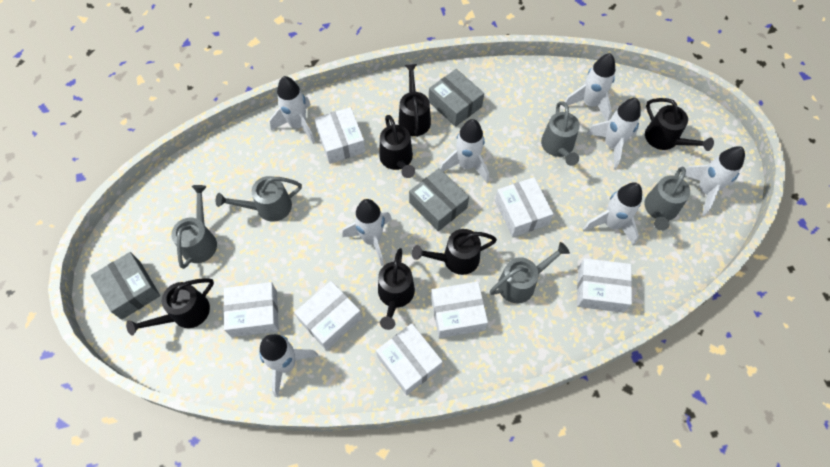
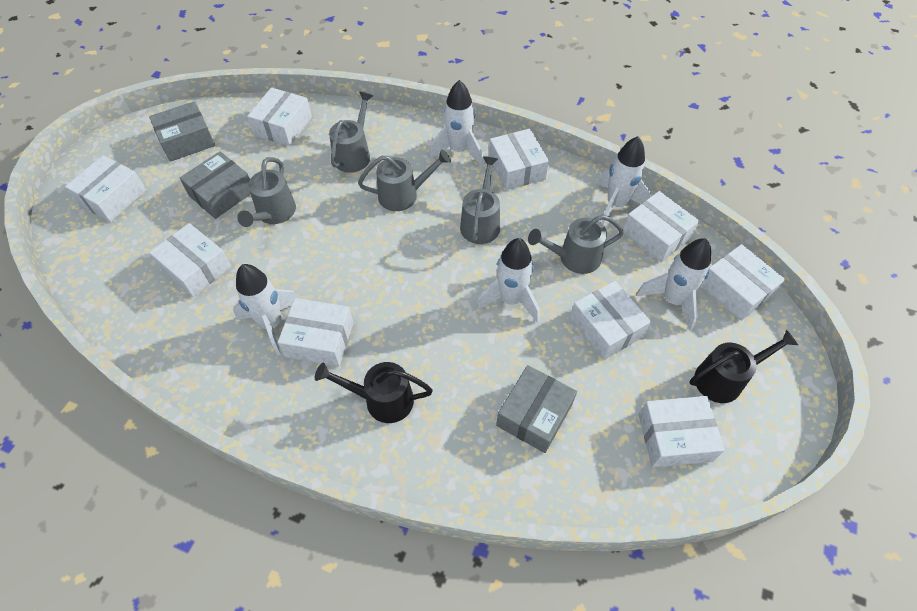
black watering can: 6 -> 2
white box: 7 -> 9
white rocket: 8 -> 5

